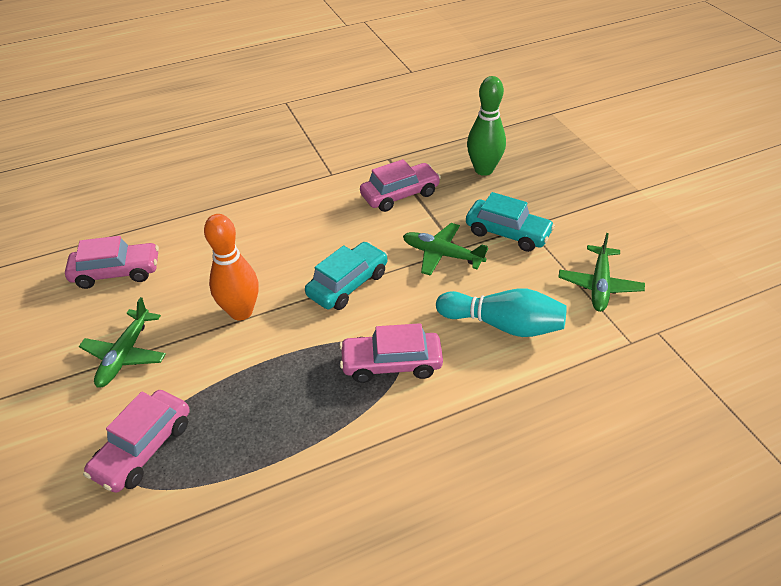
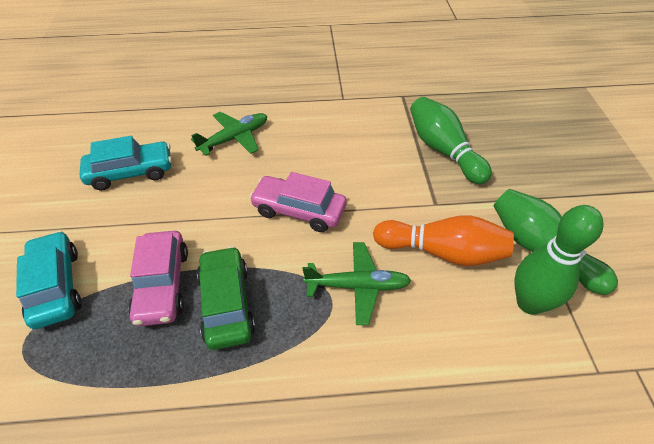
green bowling pin: 1 -> 3
green car: 0 -> 1
green plane: 3 -> 2
pink car: 4 -> 2
turquoise bowling pin: 1 -> 0

